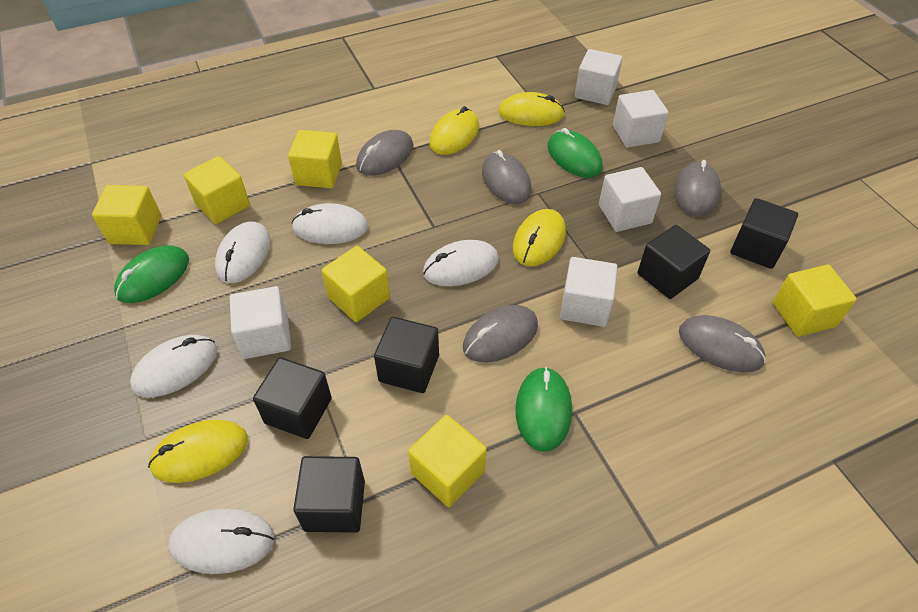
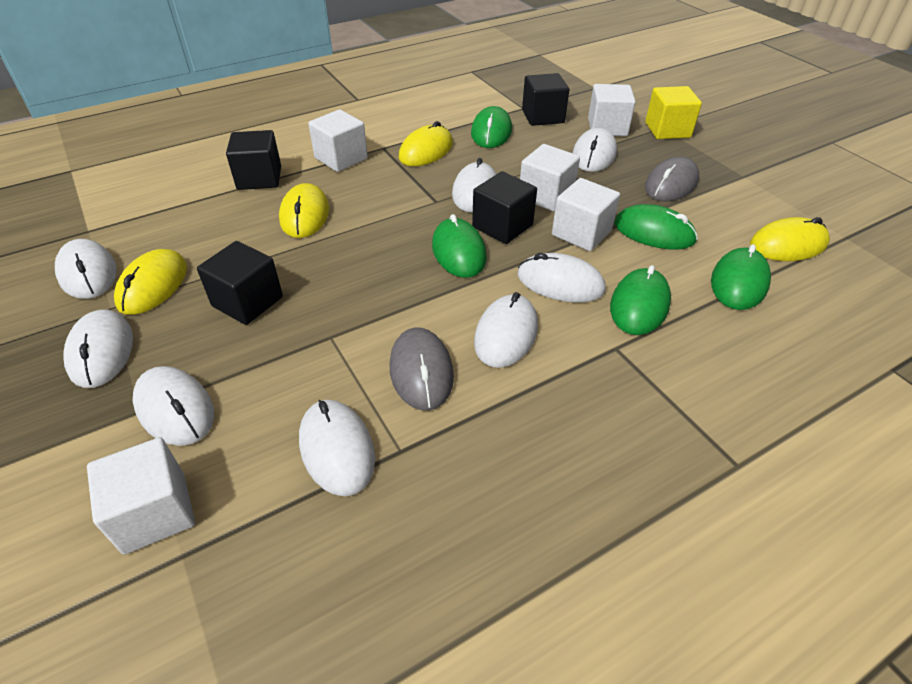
black cube: 5 -> 4
green mouse: 3 -> 5
grey mouse: 5 -> 2
white mouse: 5 -> 8
yellow cube: 6 -> 1

